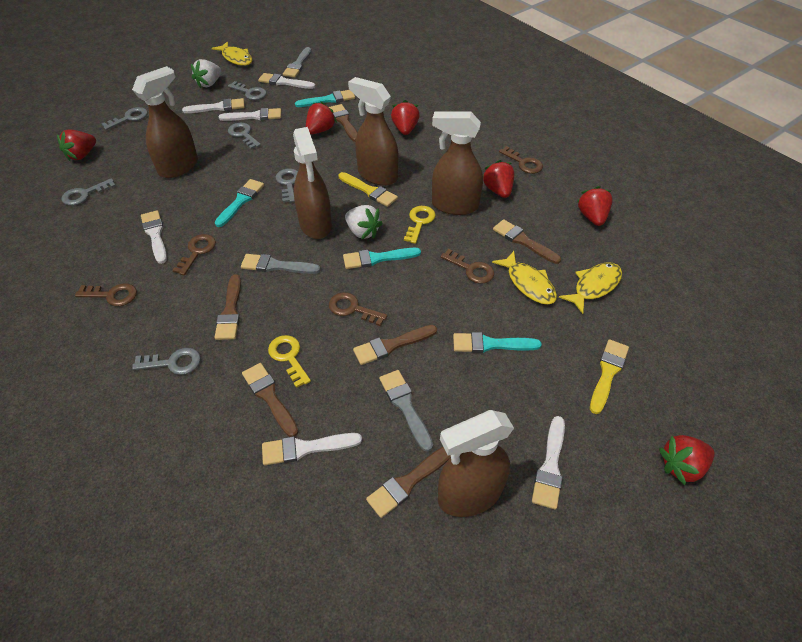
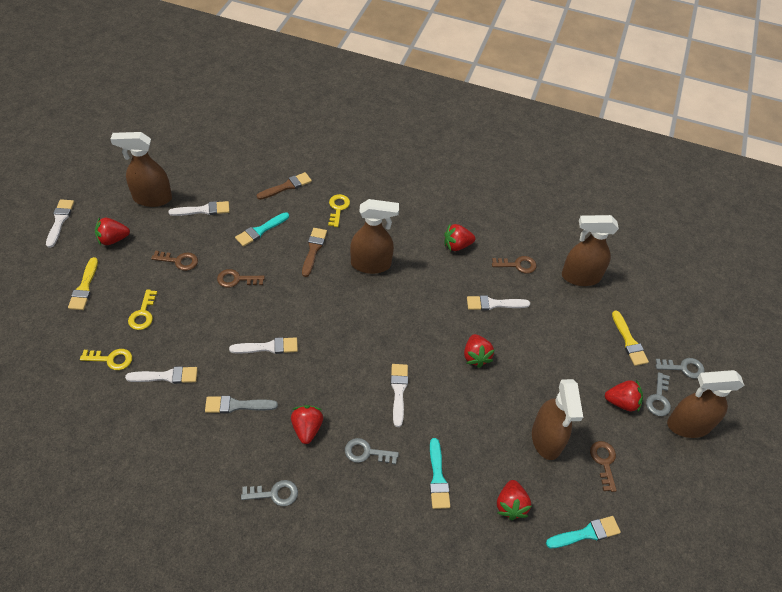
brown brush: 6 -> 2
brown key: 5 -> 4
grey brush: 3 -> 1
grey key: 6 -> 4
turquoise brush: 4 -> 3
white strawberry: 2 -> 0
yellow fish: 3 -> 0
yellow key: 2 -> 3

